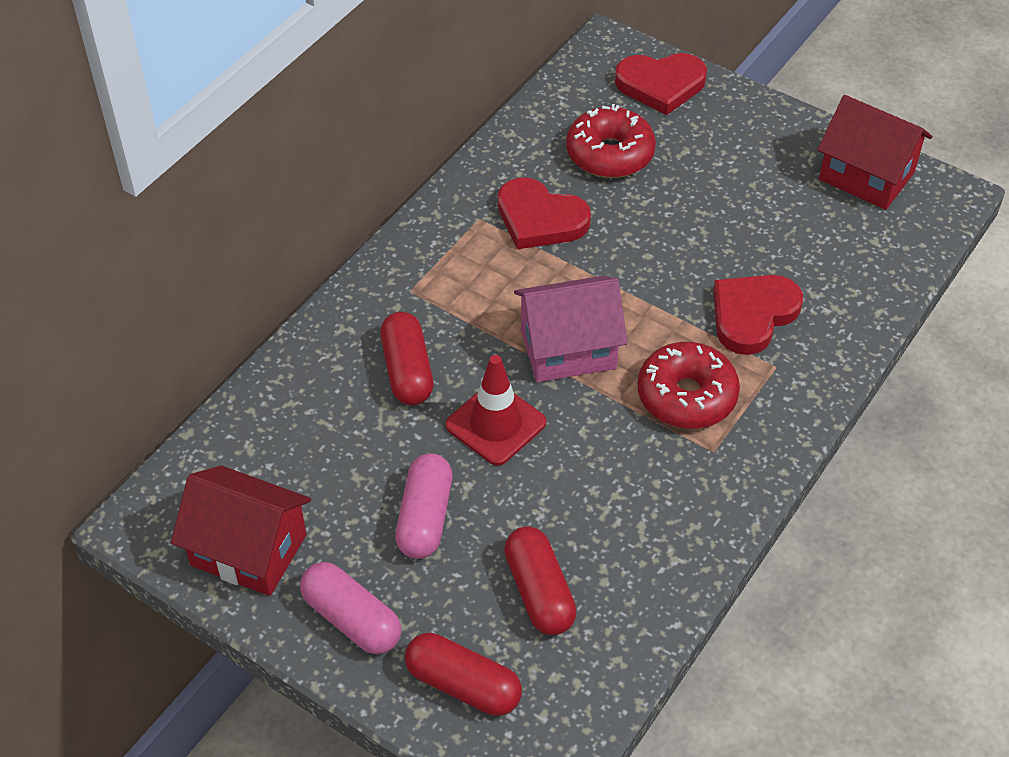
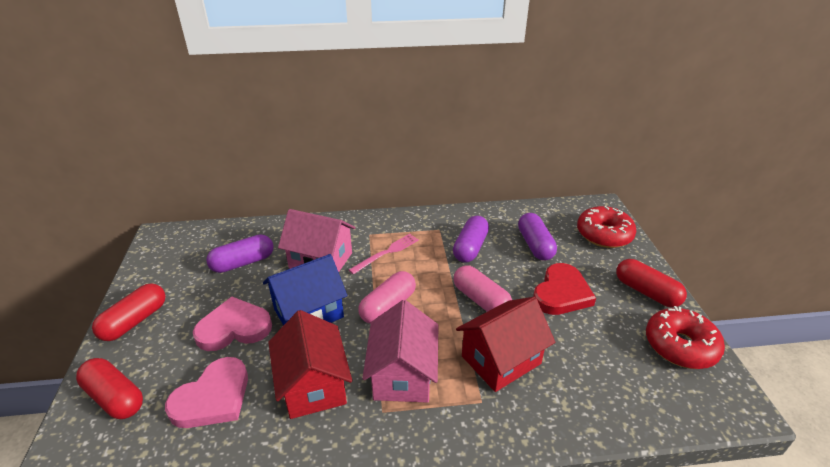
blue house: 0 -> 1
pink fork: 0 -> 1
pink heart: 0 -> 2
pink house: 1 -> 2
purple capsule: 0 -> 3
red heart: 3 -> 1
red traffic cone: 1 -> 0

